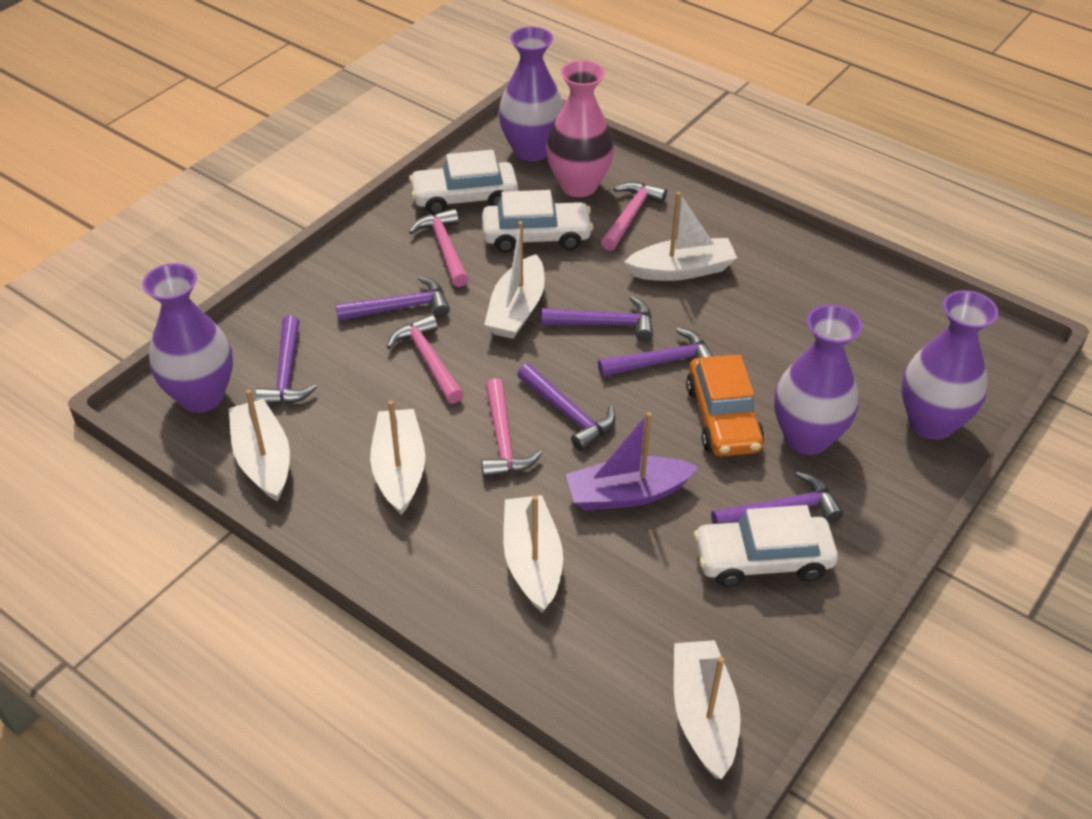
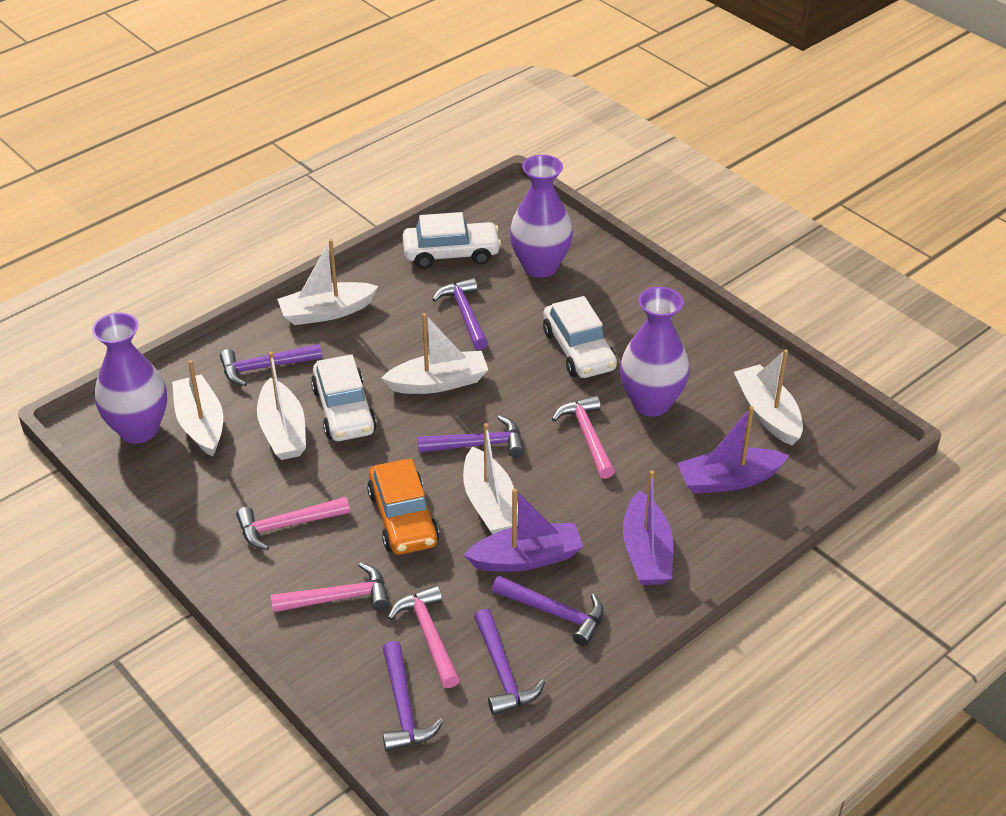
pink vase: 1 -> 0
purple boat: 1 -> 3
purple vase: 4 -> 3

